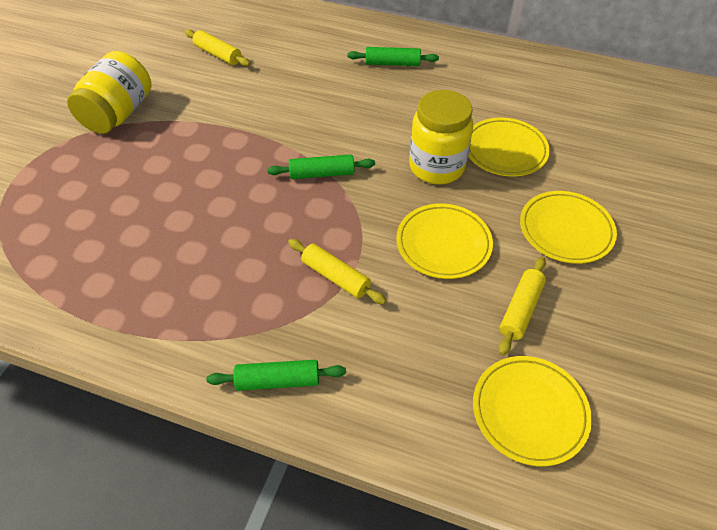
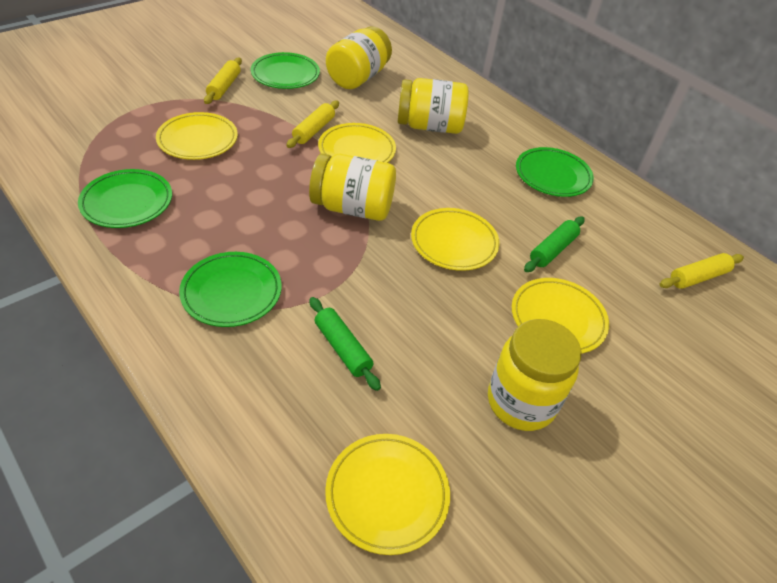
green plate: 0 -> 4
green rolling pin: 3 -> 2
yellow jar: 2 -> 4
yellow plate: 4 -> 5

